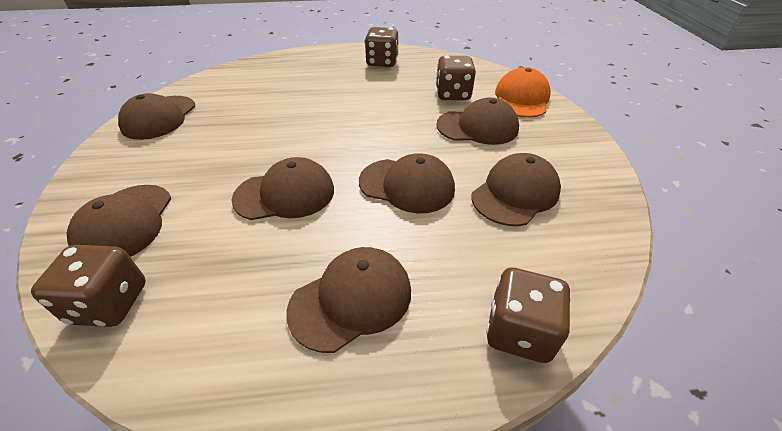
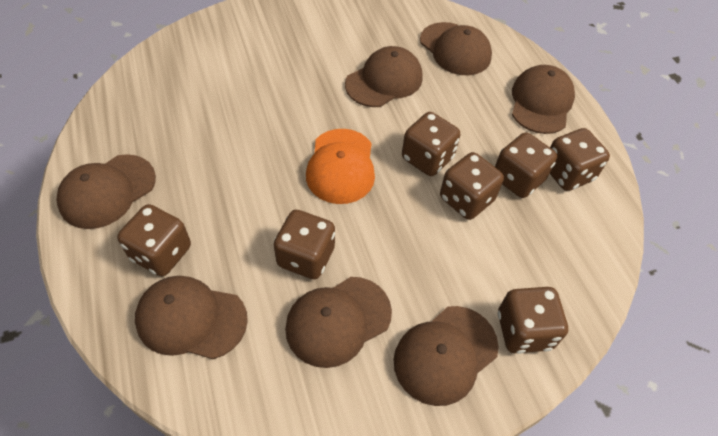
brown dice: 4 -> 7

